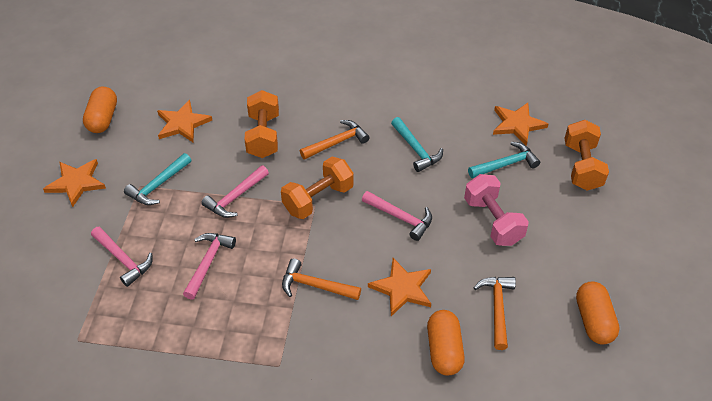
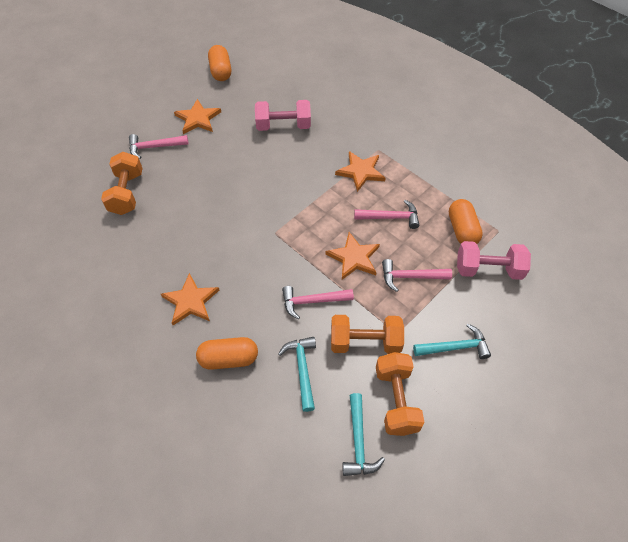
orange hammer: 3 -> 0
pink dumbbell: 1 -> 2

